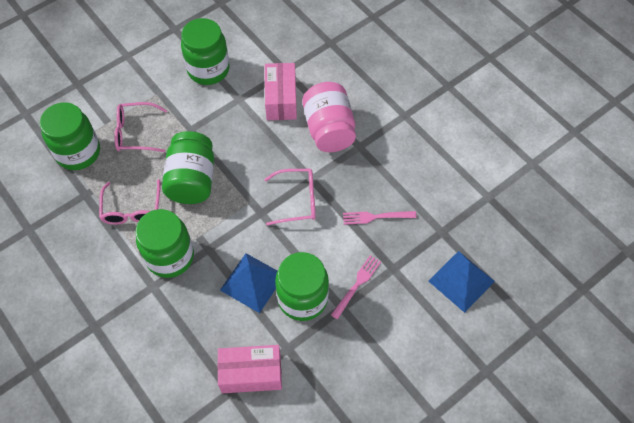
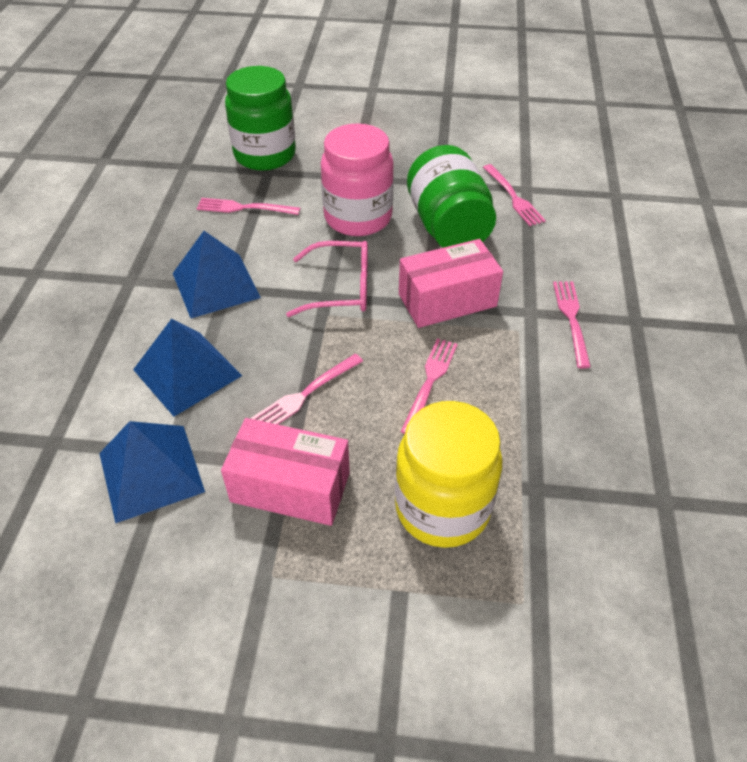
blue pyramid: 2 -> 3
green jar: 5 -> 2
pink fork: 2 -> 5
pink glasses: 3 -> 1
yellow jar: 0 -> 1

